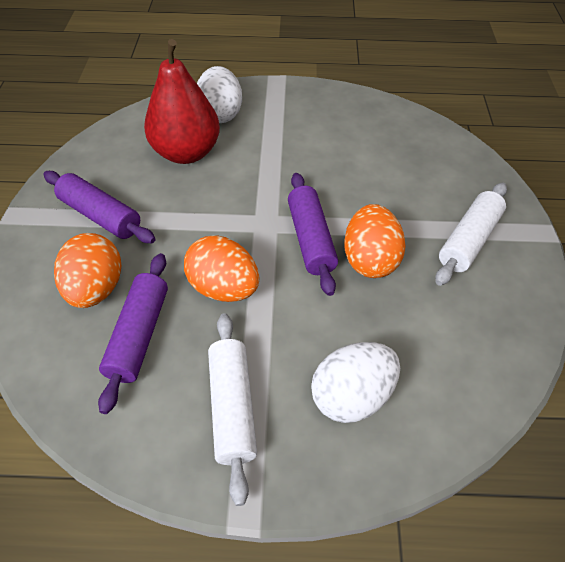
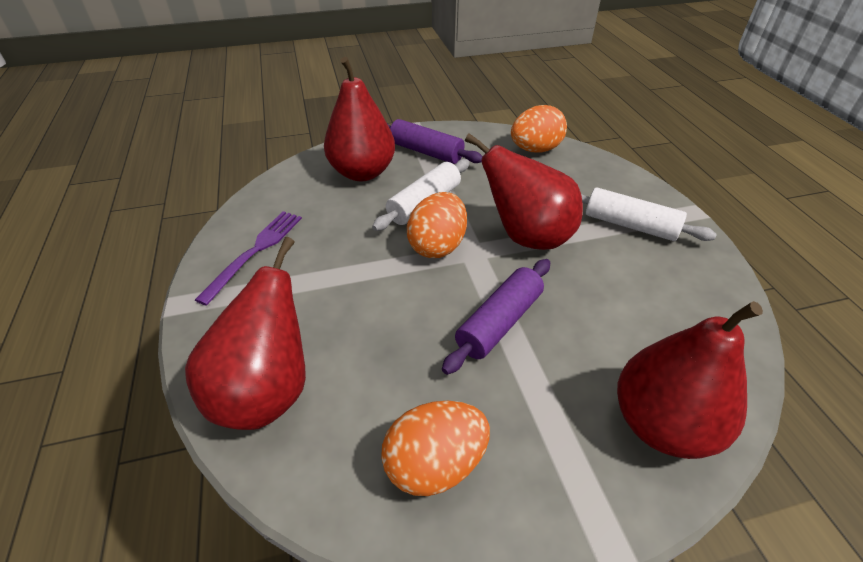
purple fork: 0 -> 1
purple rolling pin: 3 -> 2
red pear: 1 -> 4
white egg: 2 -> 0

